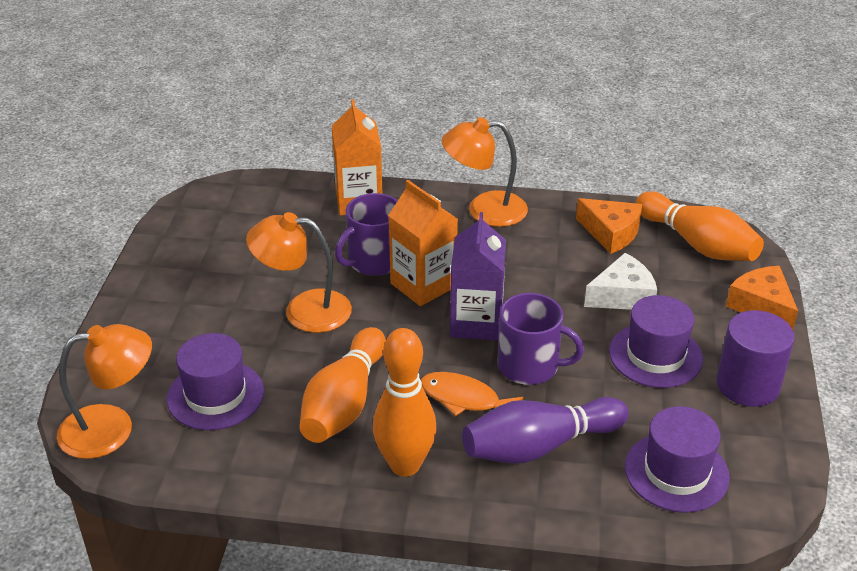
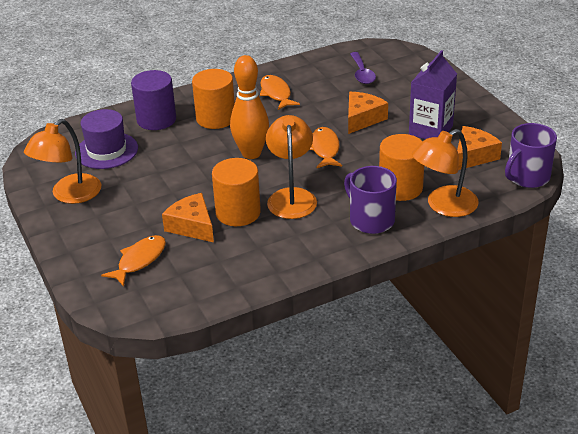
orange bowling pin: 3 -> 1
orange carton: 2 -> 0
orange cheese: 2 -> 3
orange cylinder: 0 -> 3
orange fish: 1 -> 3
purple bowling pin: 1 -> 0
purple hat: 3 -> 1
purple spoon: 0 -> 1
white cheese: 1 -> 0

